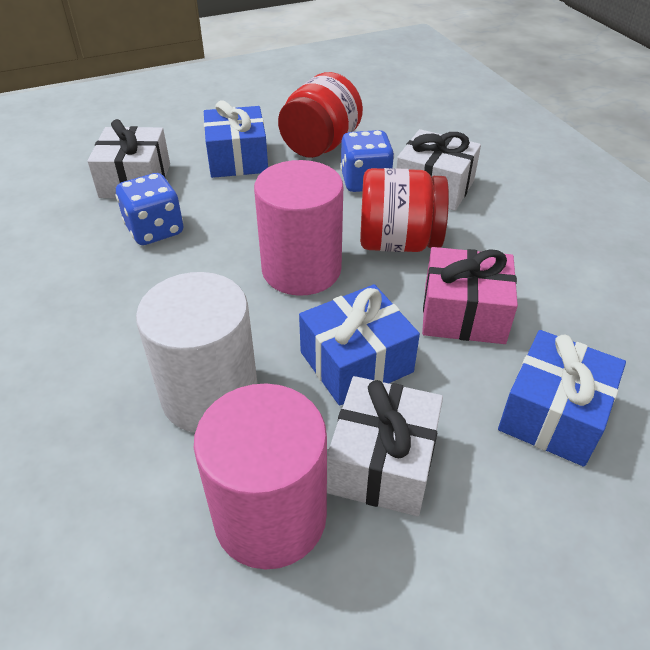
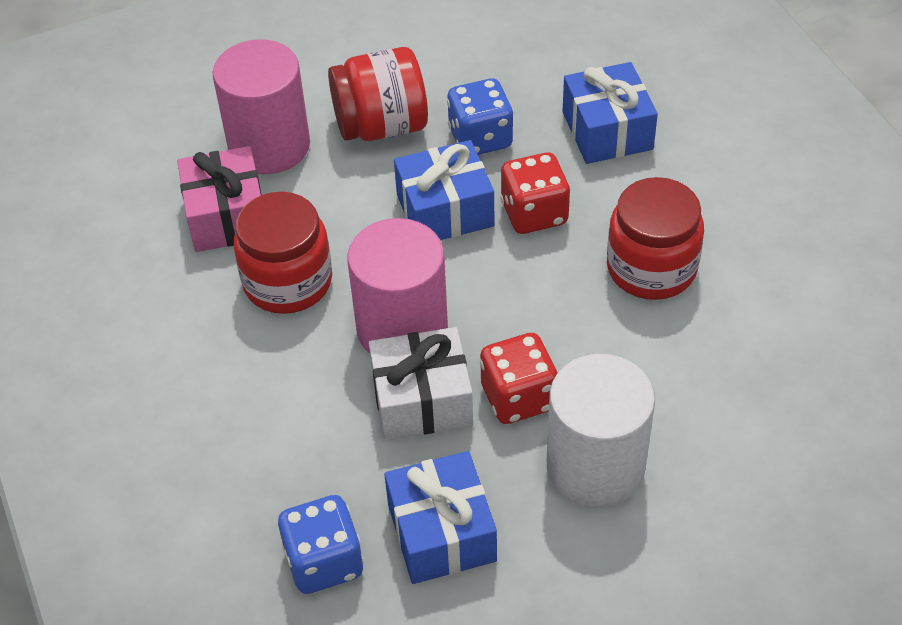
red dice: 0 -> 2
red jar: 2 -> 3
white gift: 3 -> 1

